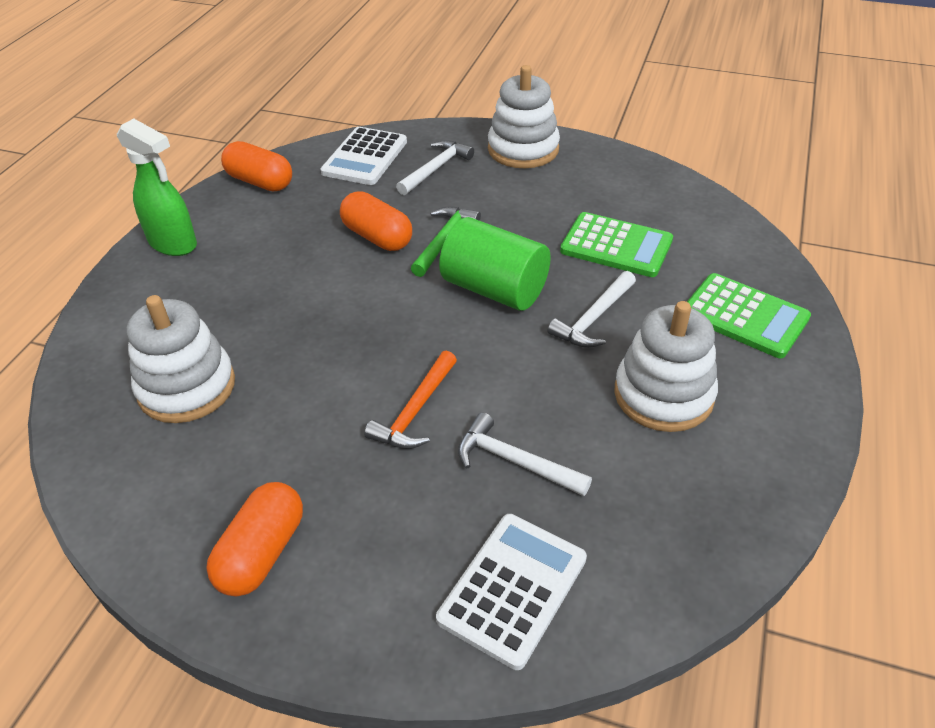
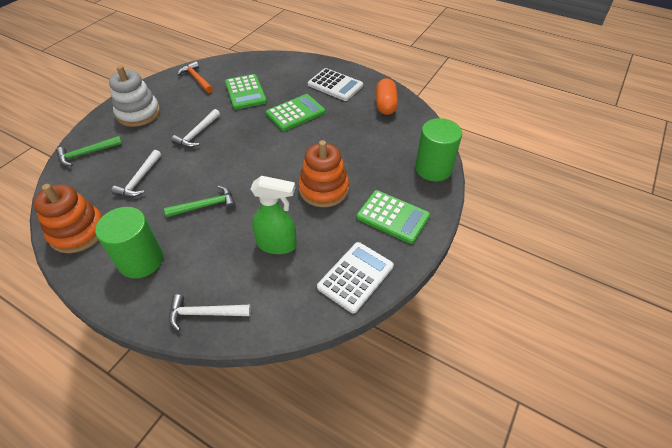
green calculator: 2 -> 3
green cylinder: 1 -> 2
green hammer: 1 -> 2
orange capsule: 3 -> 1
orange stacking toy: 0 -> 2
white stacking toy: 3 -> 1

